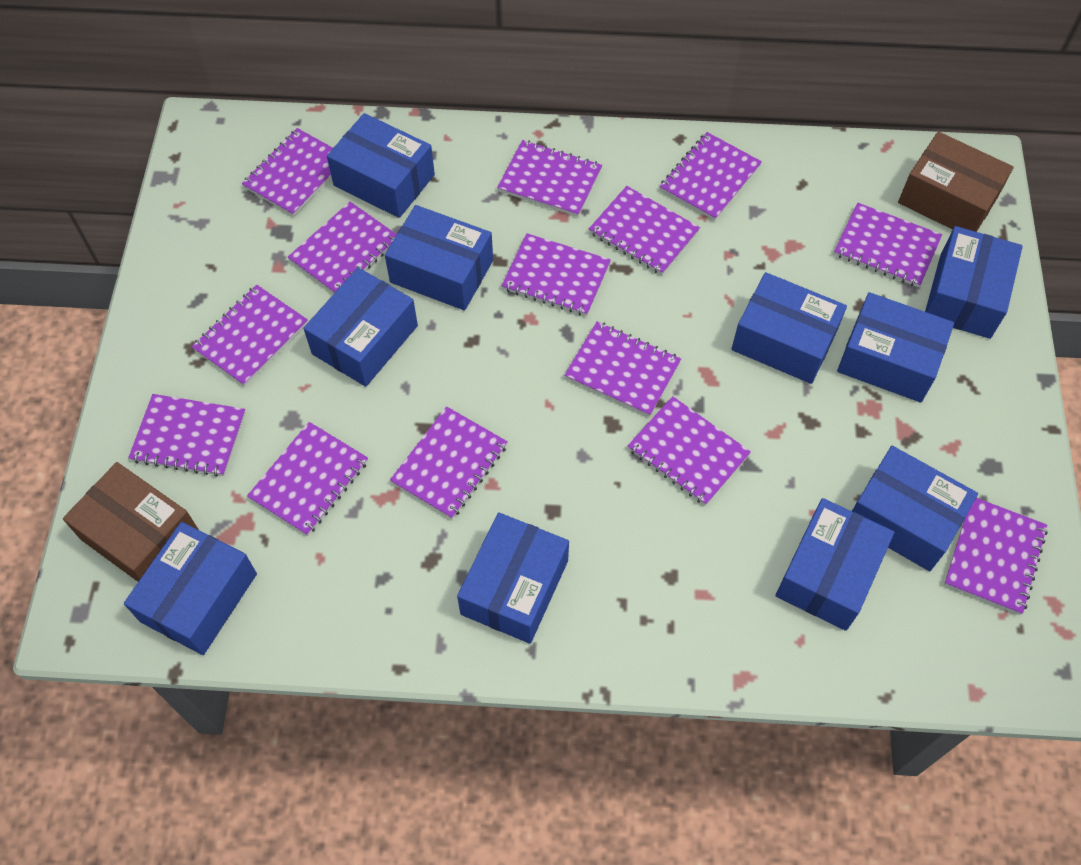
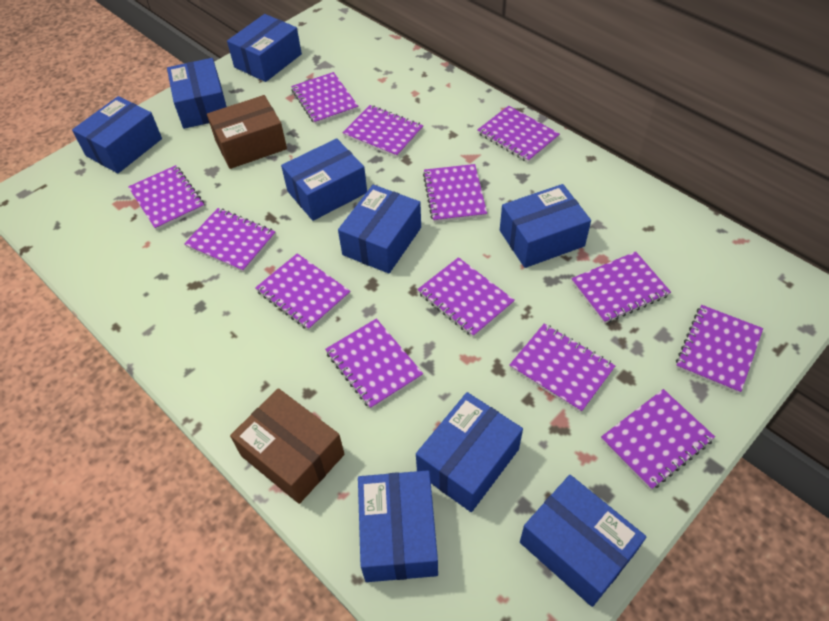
blue box: 10 -> 9
purple notebook: 14 -> 13

